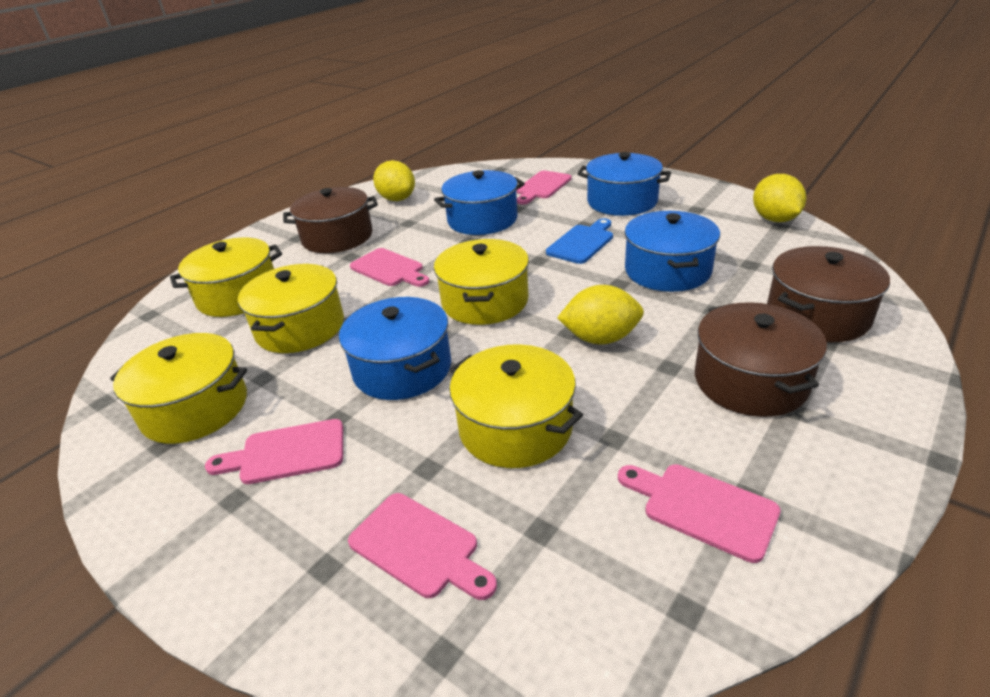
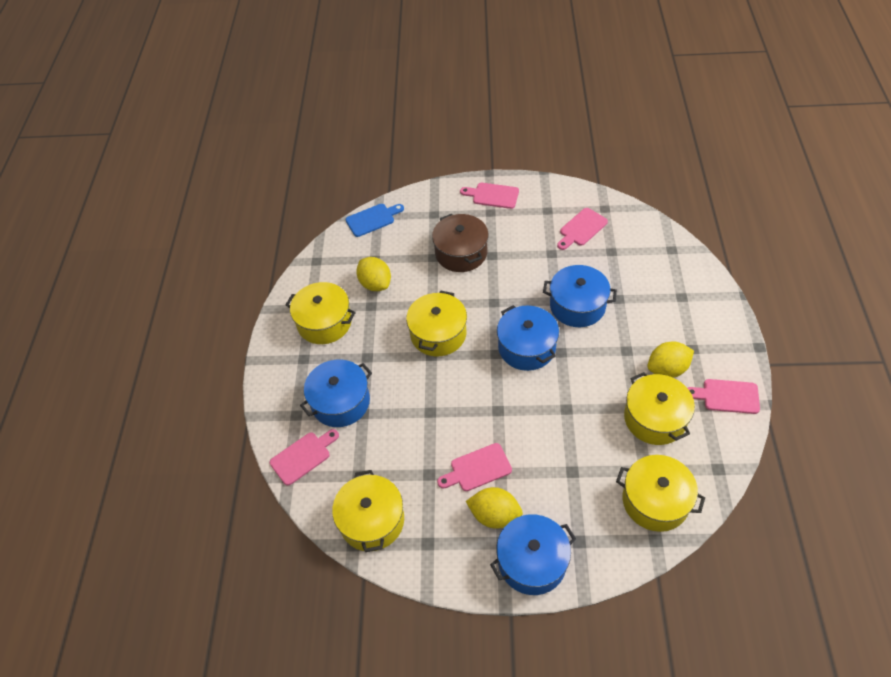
brown pot: 3 -> 1

